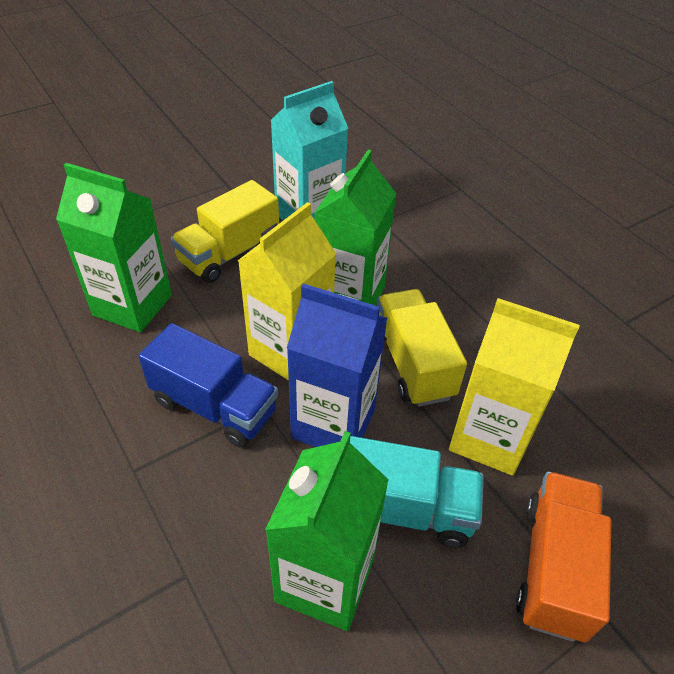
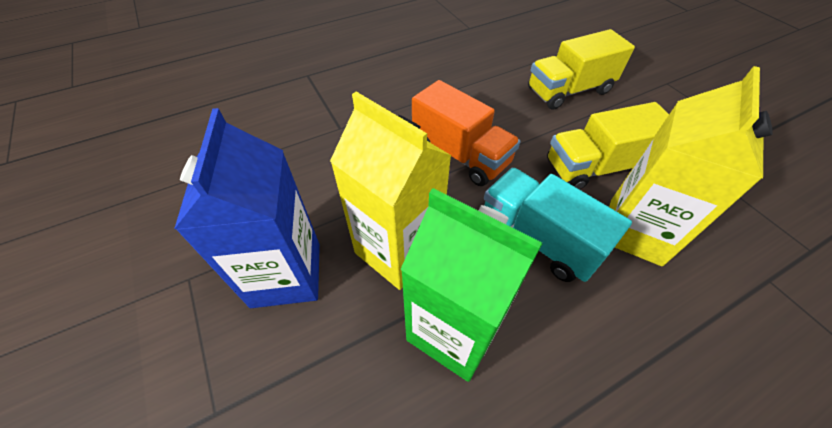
blue truck: 1 -> 0
green carton: 3 -> 1
turquoise carton: 1 -> 0

